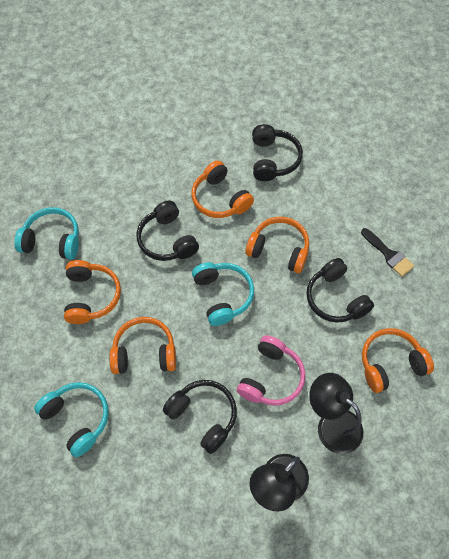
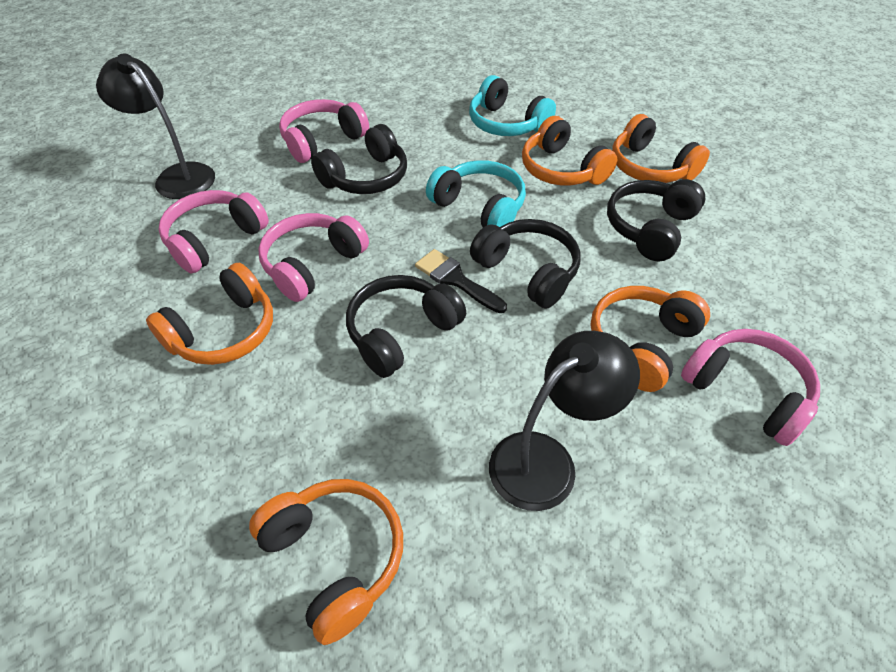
pink headphones: 1 -> 4
turquoise headphones: 3 -> 2

